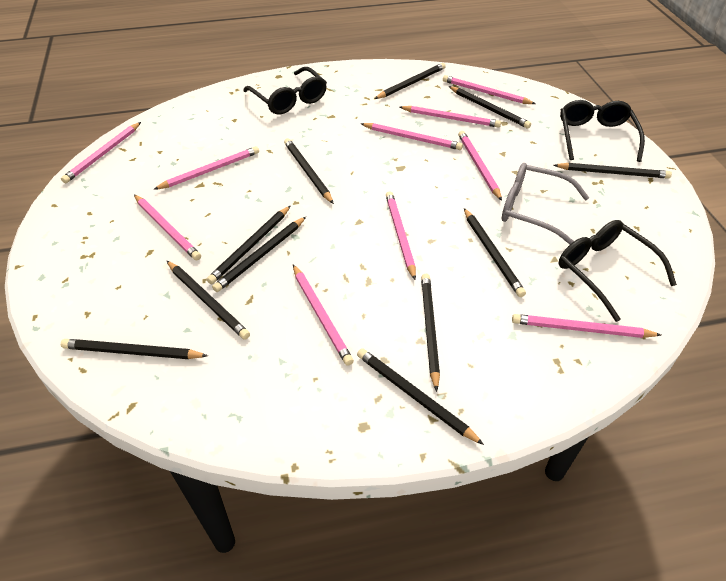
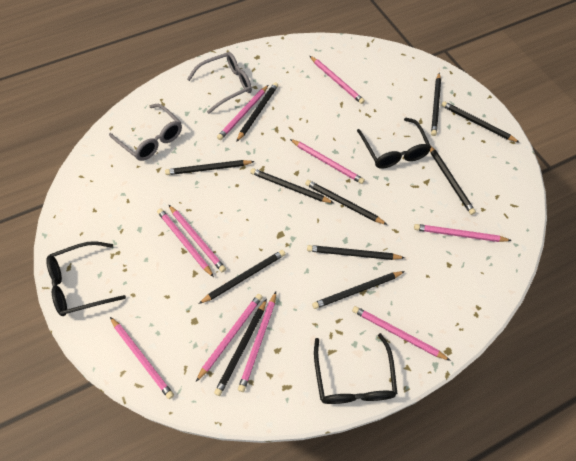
grey glasses: 1 -> 2

